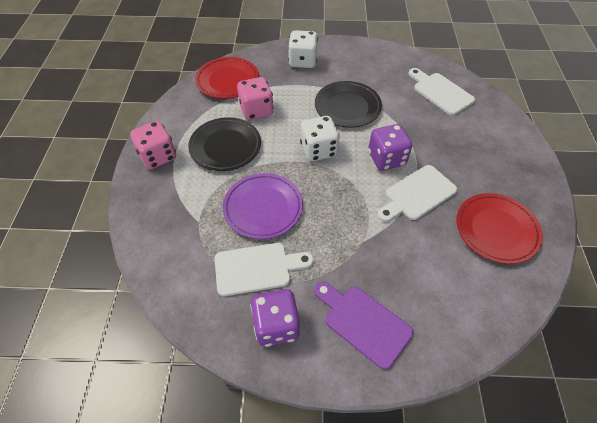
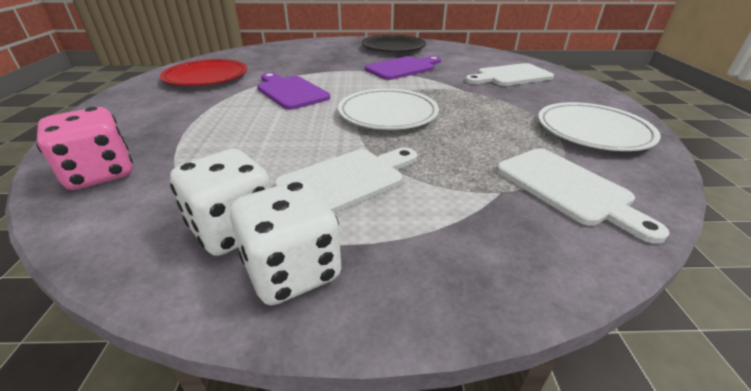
black plate: 2 -> 1
pink dice: 2 -> 1
purple cutting board: 1 -> 2
purple dice: 2 -> 0
purple plate: 1 -> 0
red plate: 2 -> 1
white plate: 0 -> 2

